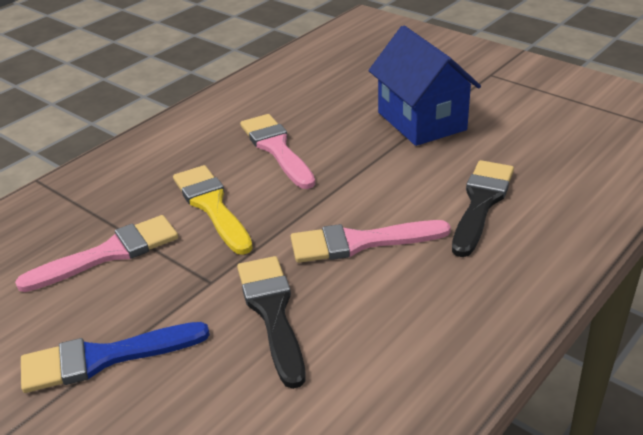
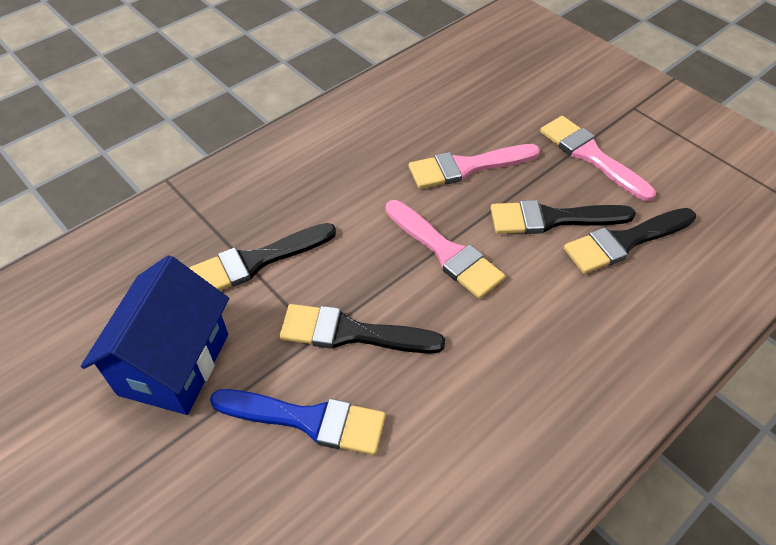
black brush: 2 -> 4
yellow brush: 1 -> 0

